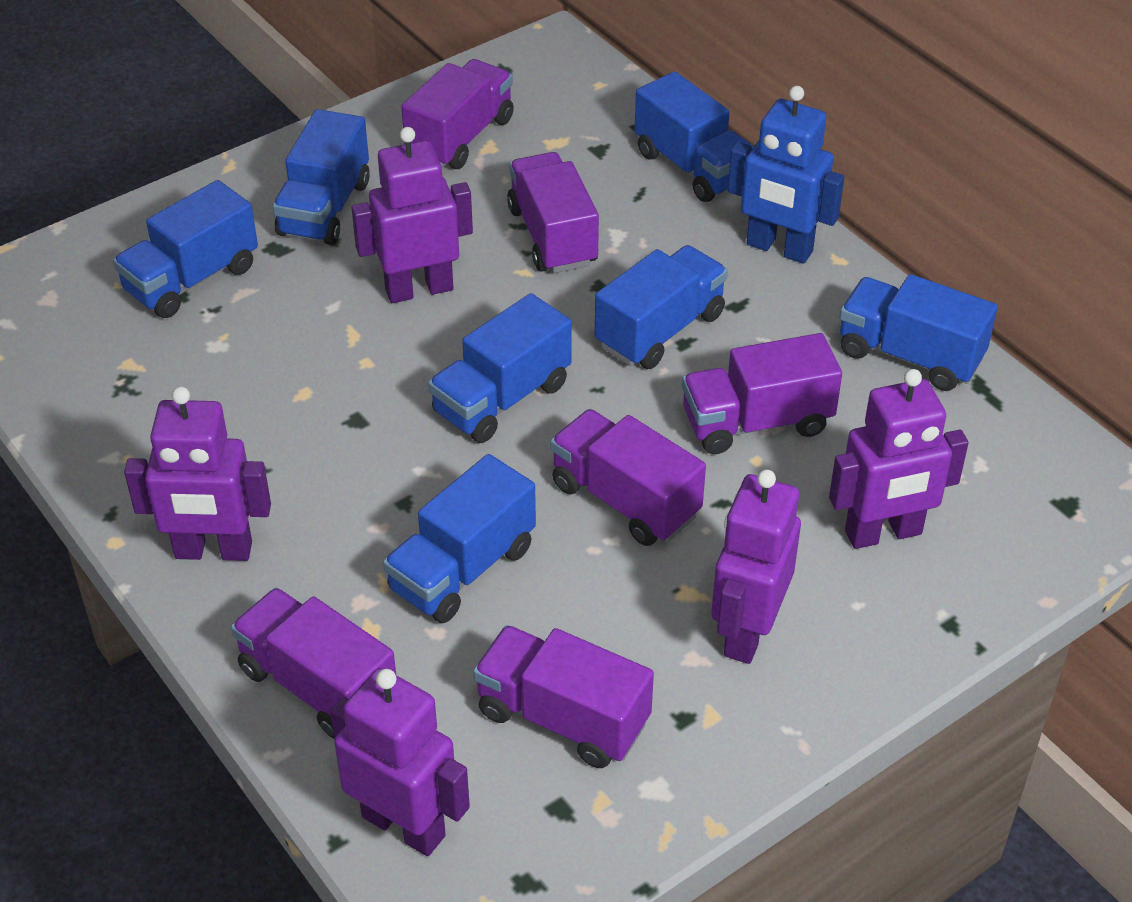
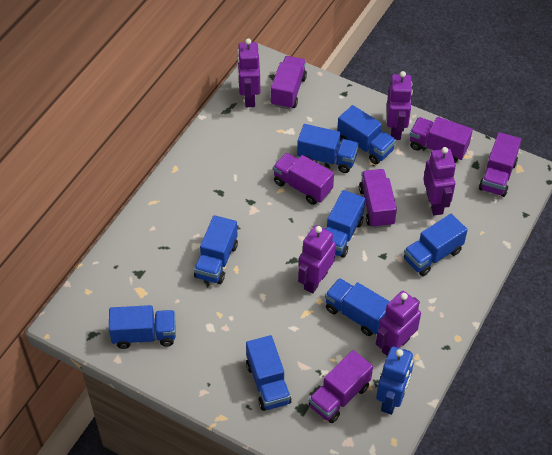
blue truck: 7 -> 8

